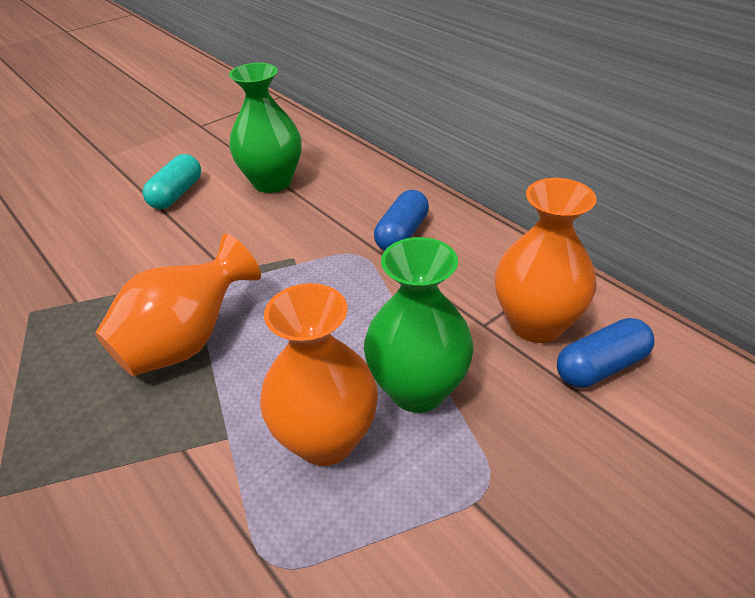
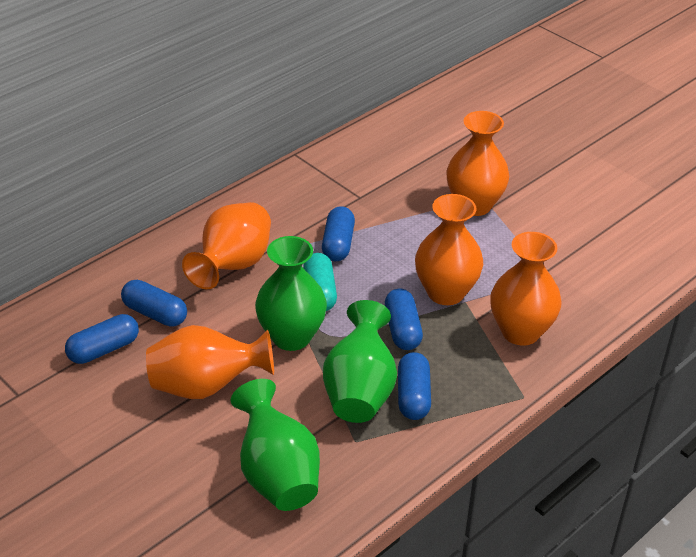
blue capsule: 2 -> 5
green vase: 2 -> 3
orange vase: 3 -> 5

